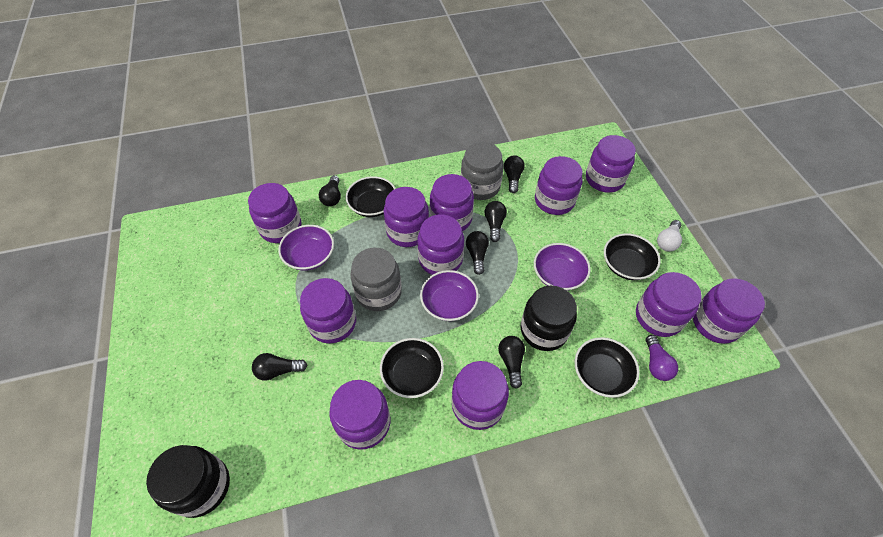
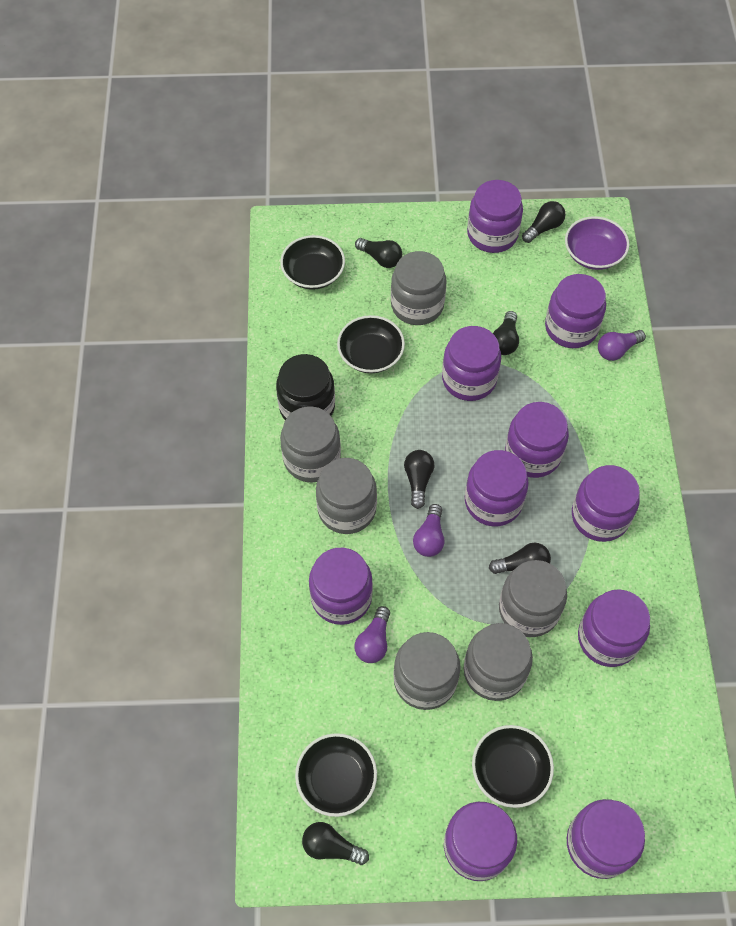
black jar: 2 -> 1
grey jar: 2 -> 6
purple bowl: 3 -> 1
purple jar: 11 -> 10
purple light bulb: 1 -> 3
white light bulb: 1 -> 0

